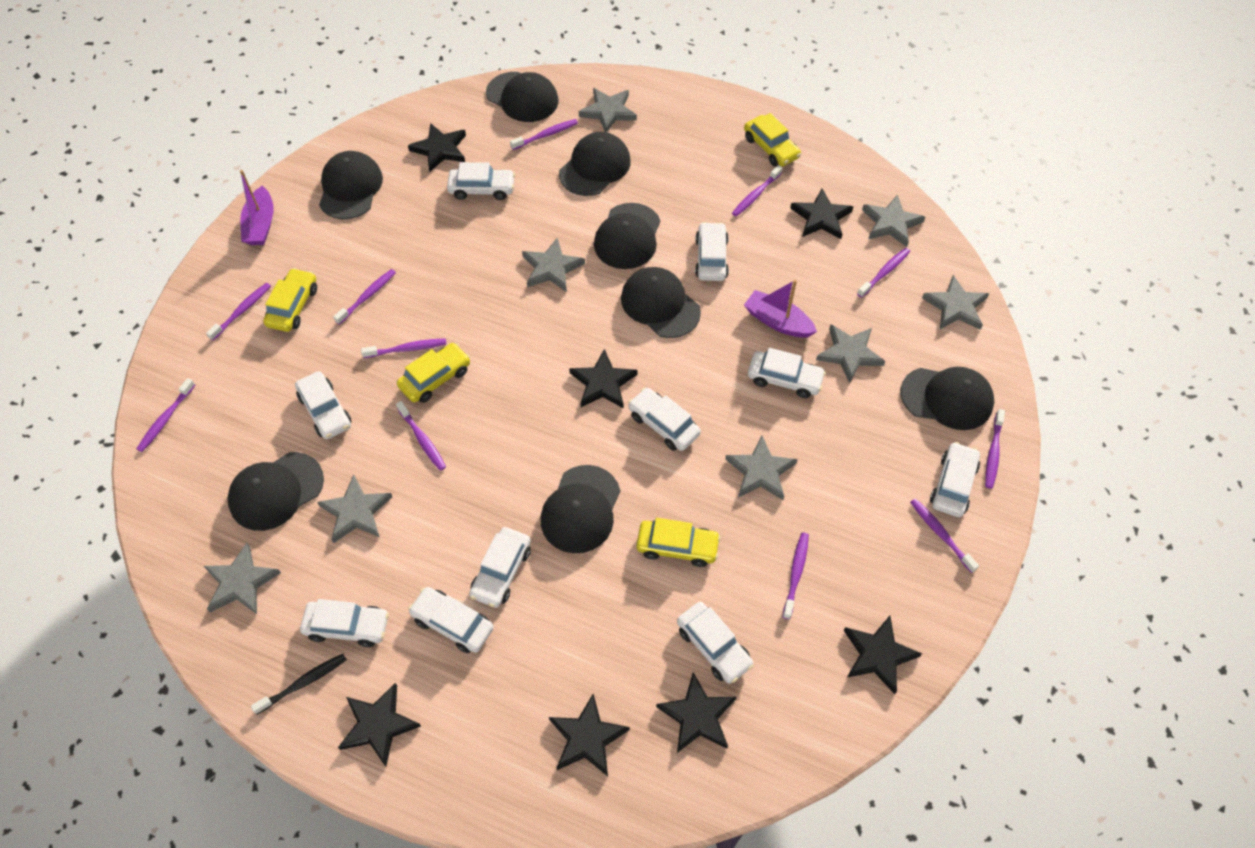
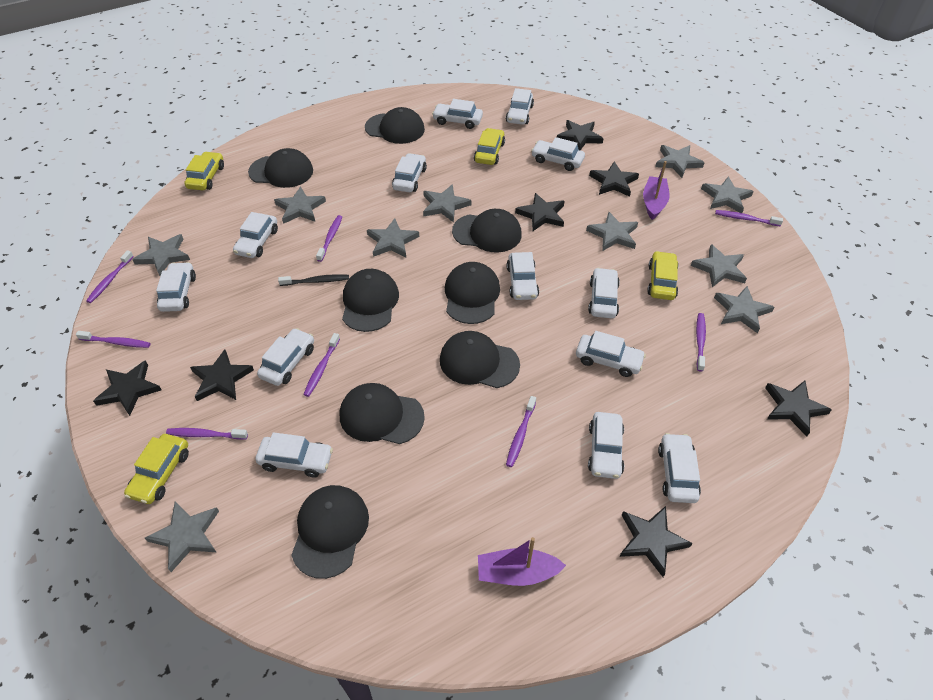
grey star: 8 -> 10
purple toothbrush: 11 -> 8
white car: 10 -> 13

